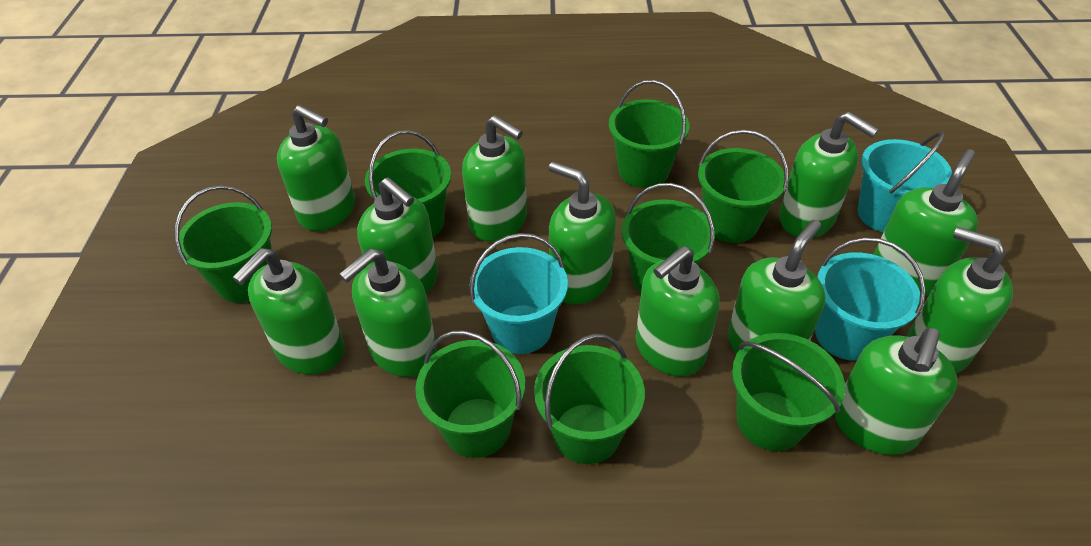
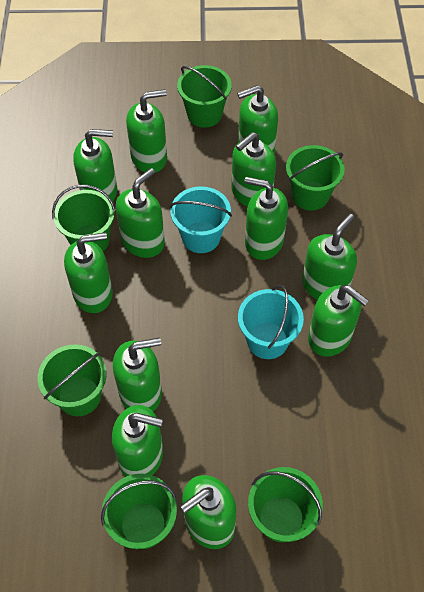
green bucket: 8 -> 6
turquoise bucket: 3 -> 2

